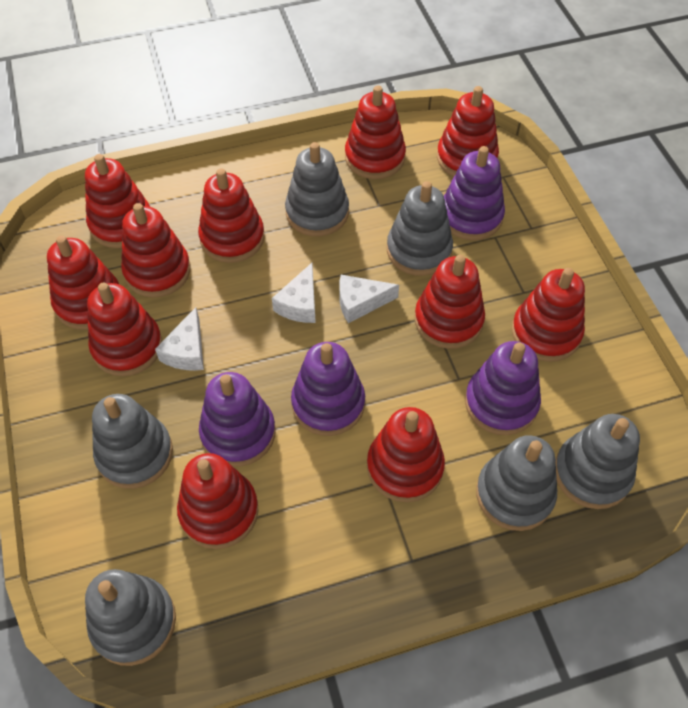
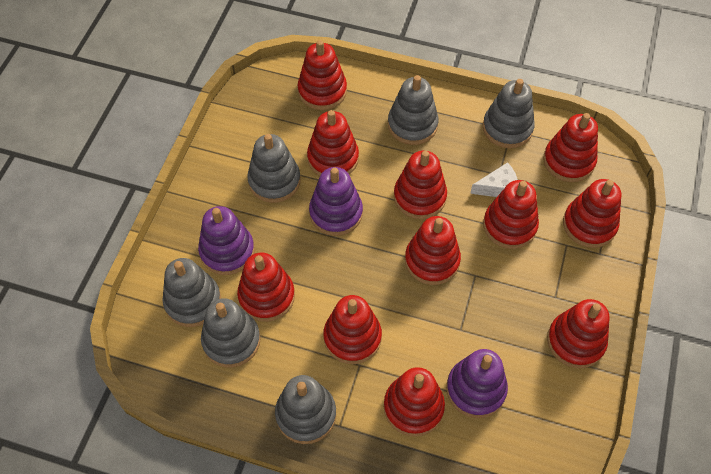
purple stacking toy: 4 -> 3
white cheese: 3 -> 1

